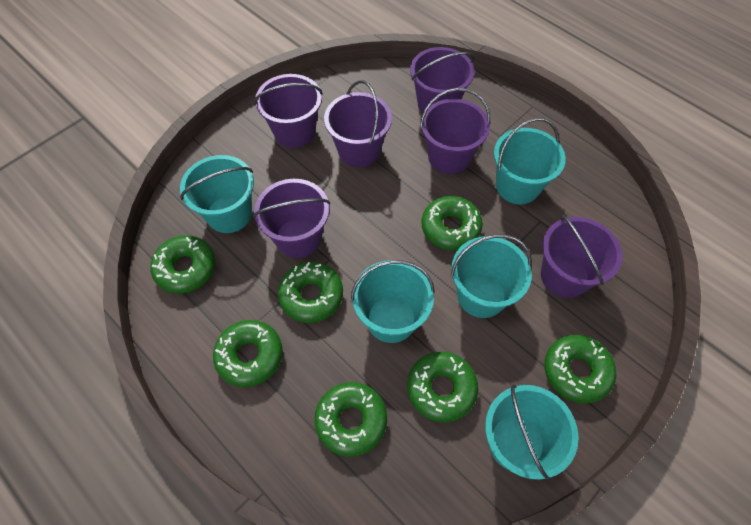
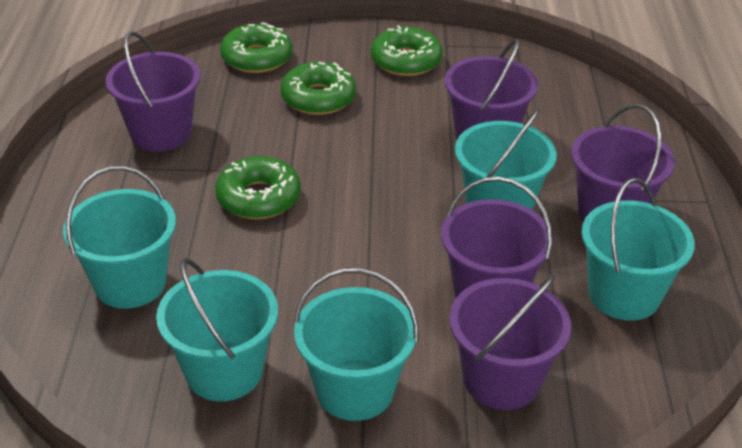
green donut: 7 -> 4
purple bucket: 6 -> 5

